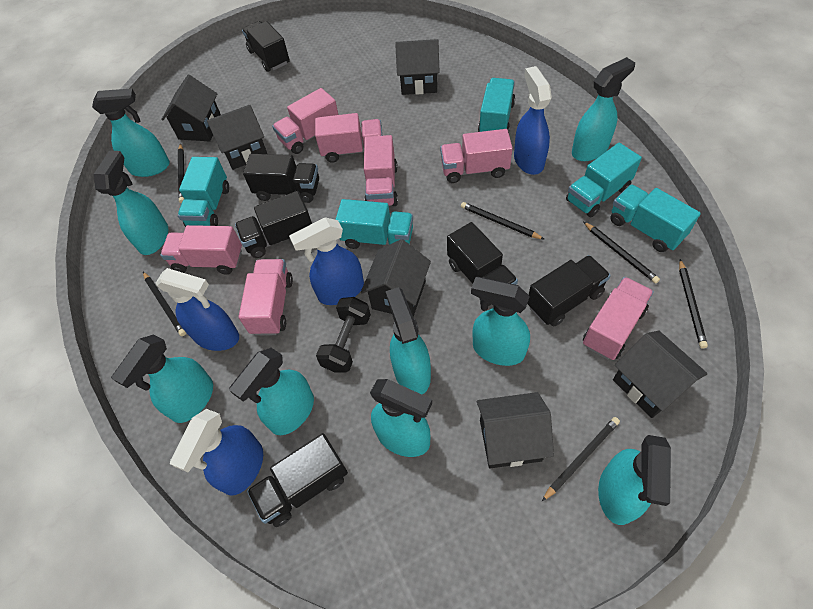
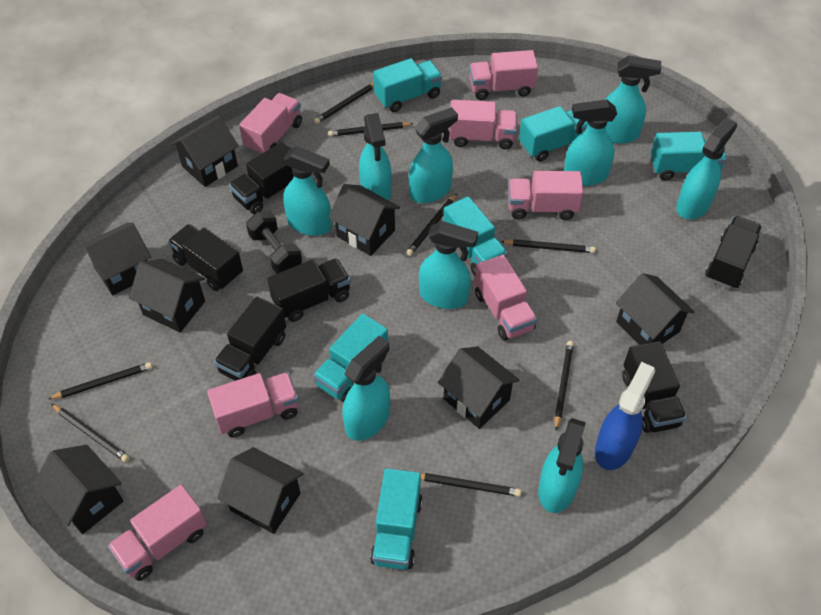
black house: 6 -> 8
black pencil: 6 -> 8
blue spray bottle: 4 -> 1
turquoise truck: 5 -> 6

